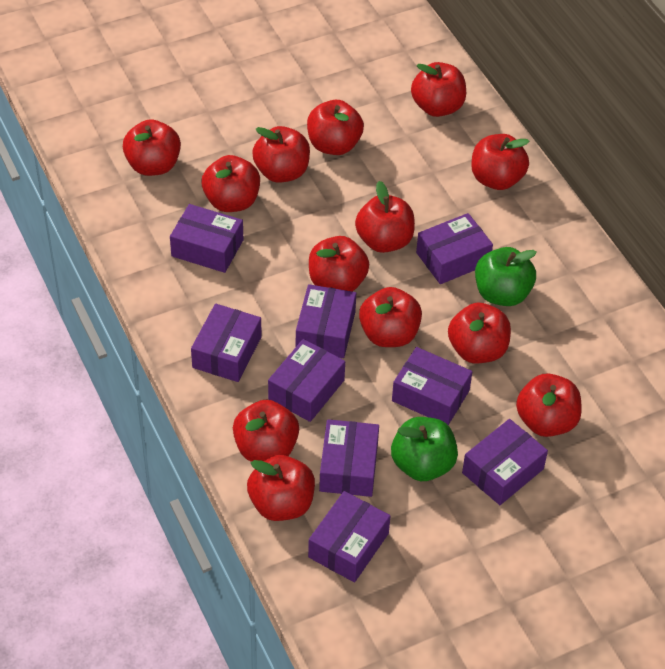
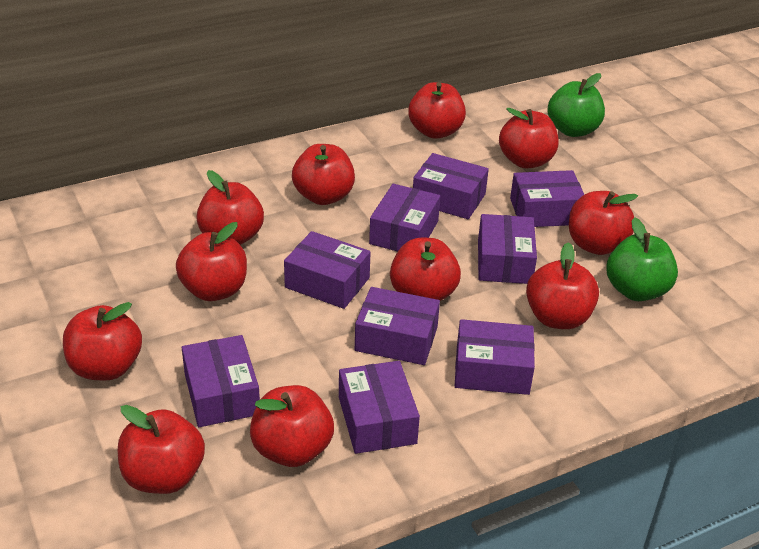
red apple: 13 -> 11

